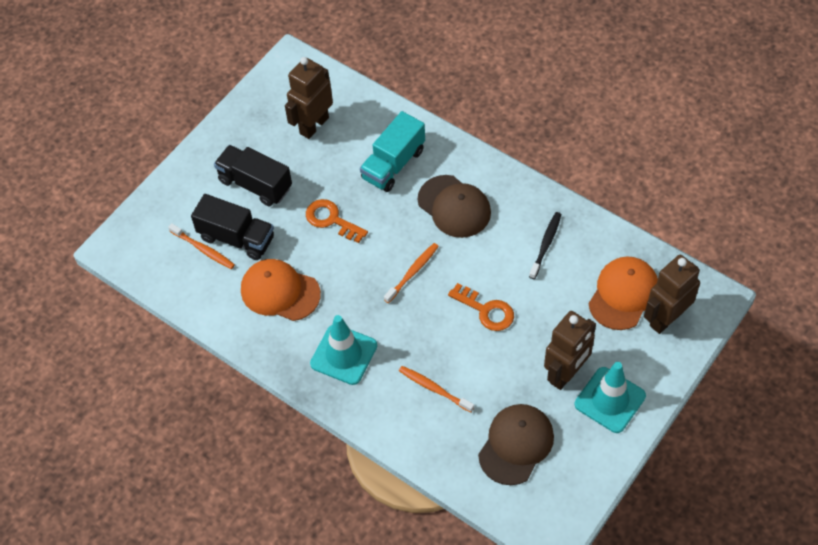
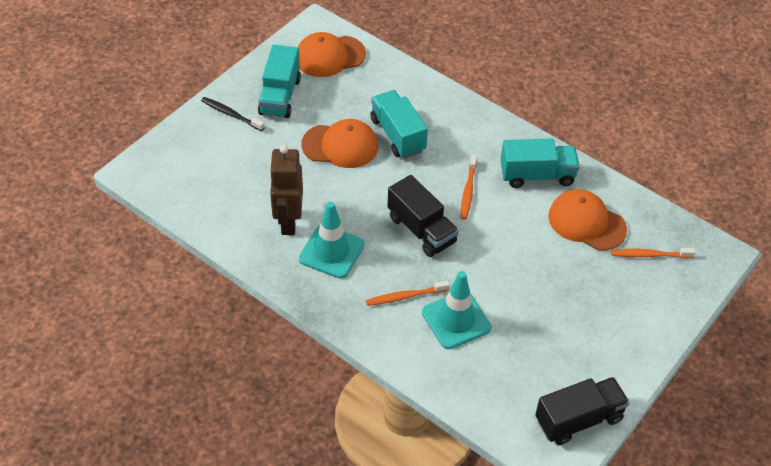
brown cap: 2 -> 0
brown robot: 3 -> 1
orange cap: 2 -> 3
orange key: 2 -> 0
turquoise truck: 1 -> 3

